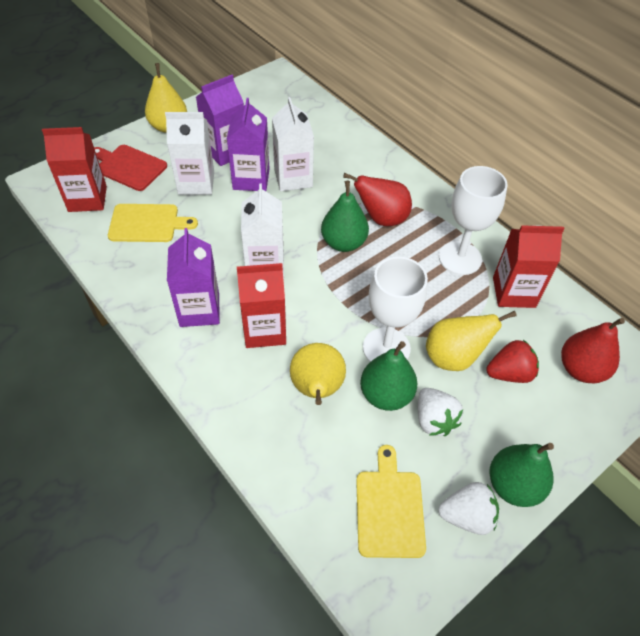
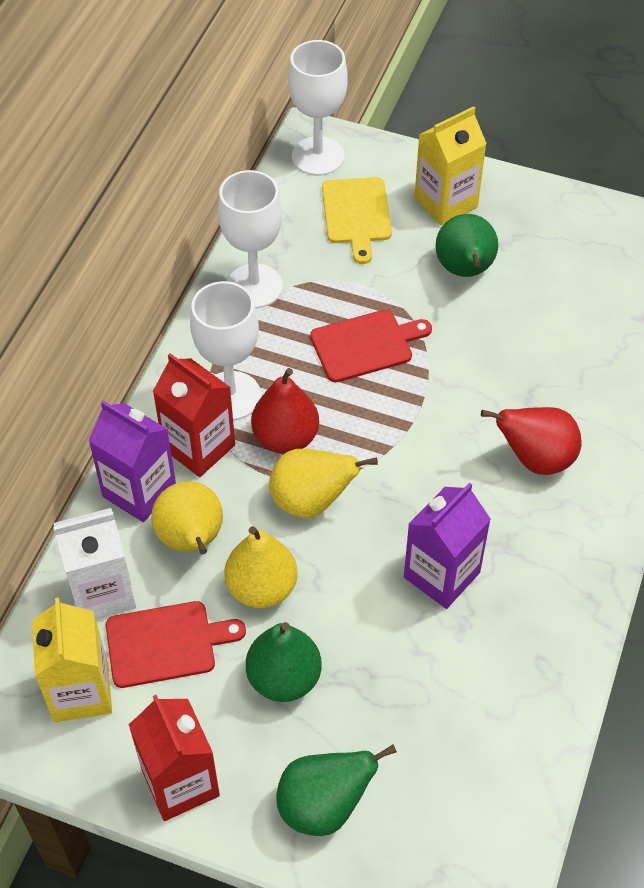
purple carton: 3 -> 2
red carton: 3 -> 2
red cutting board: 1 -> 2
red strawberry: 1 -> 0
white carton: 3 -> 1
white goblet: 2 -> 3
white strawberry: 2 -> 0
yellow carton: 0 -> 2
yellow cutting board: 2 -> 1

